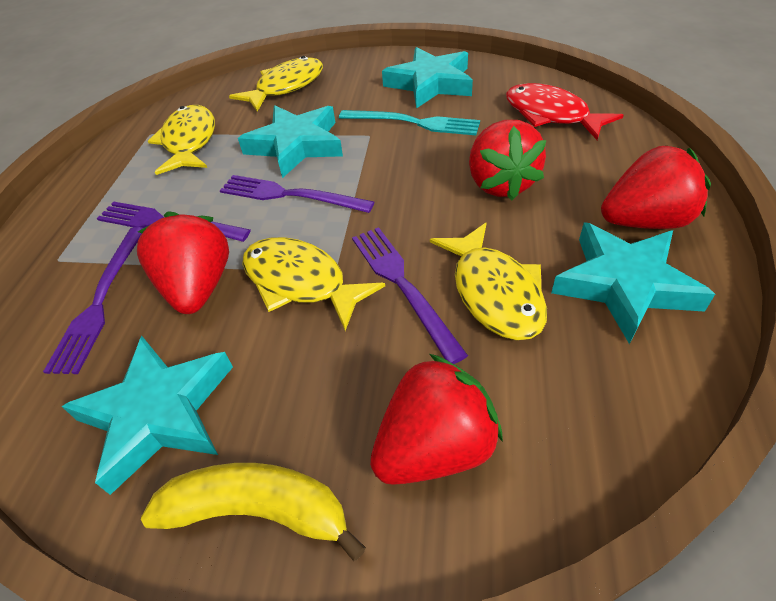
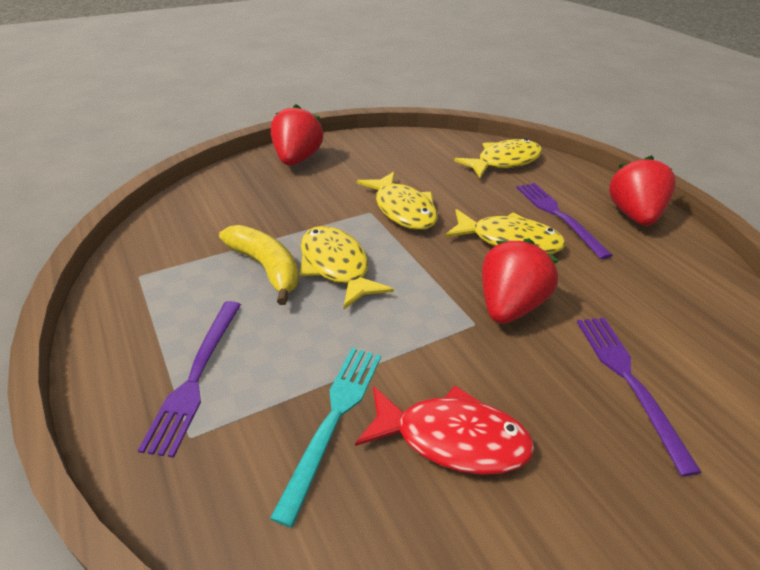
purple fork: 4 -> 3
red strawberry: 4 -> 3
turquoise star: 4 -> 0

